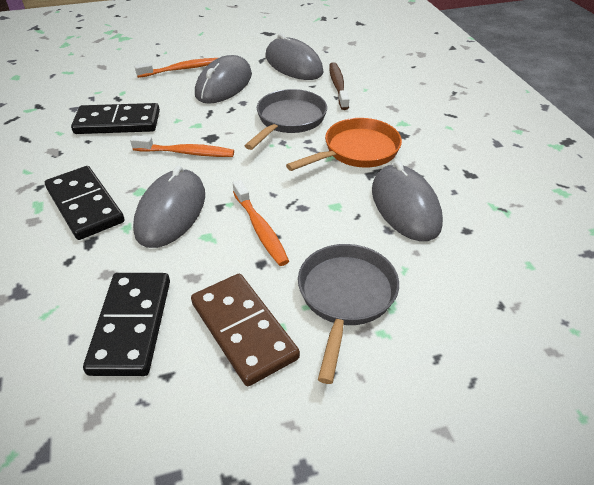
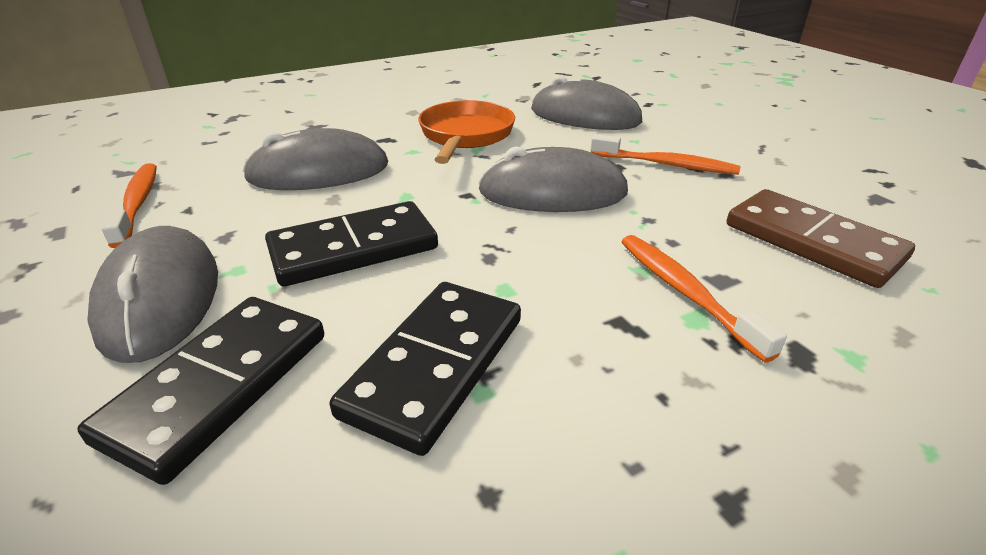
brown toothbrush: 1 -> 0
grey pan: 2 -> 0

